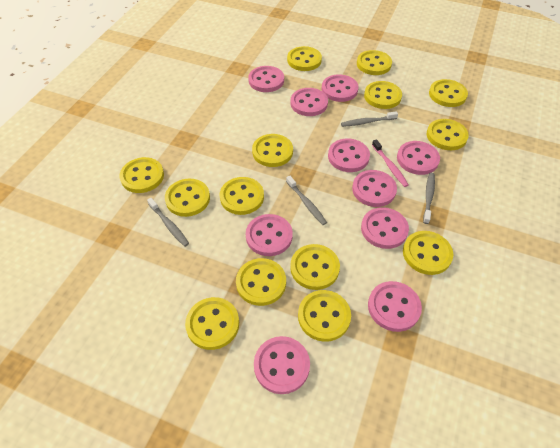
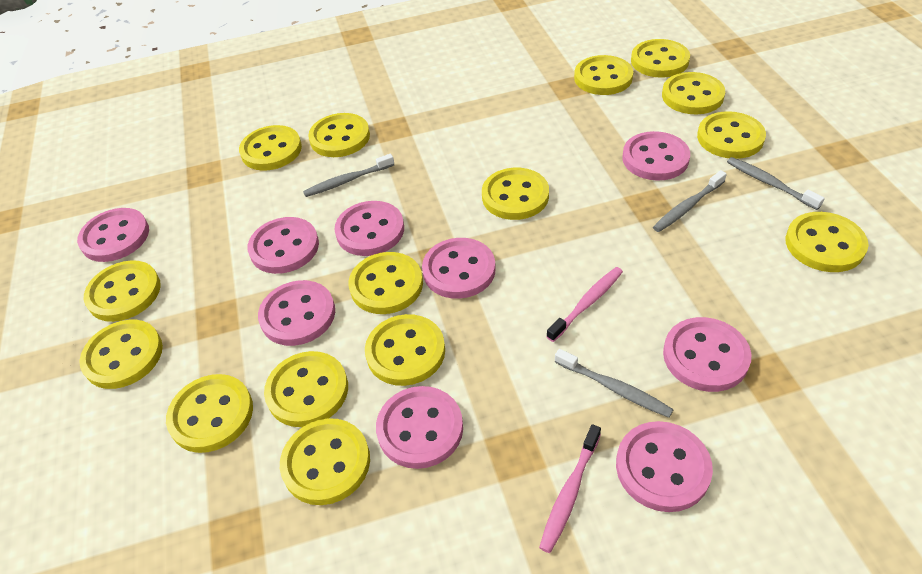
pink button: 10 -> 9
pink toothbrush: 1 -> 2
yellow button: 14 -> 15

